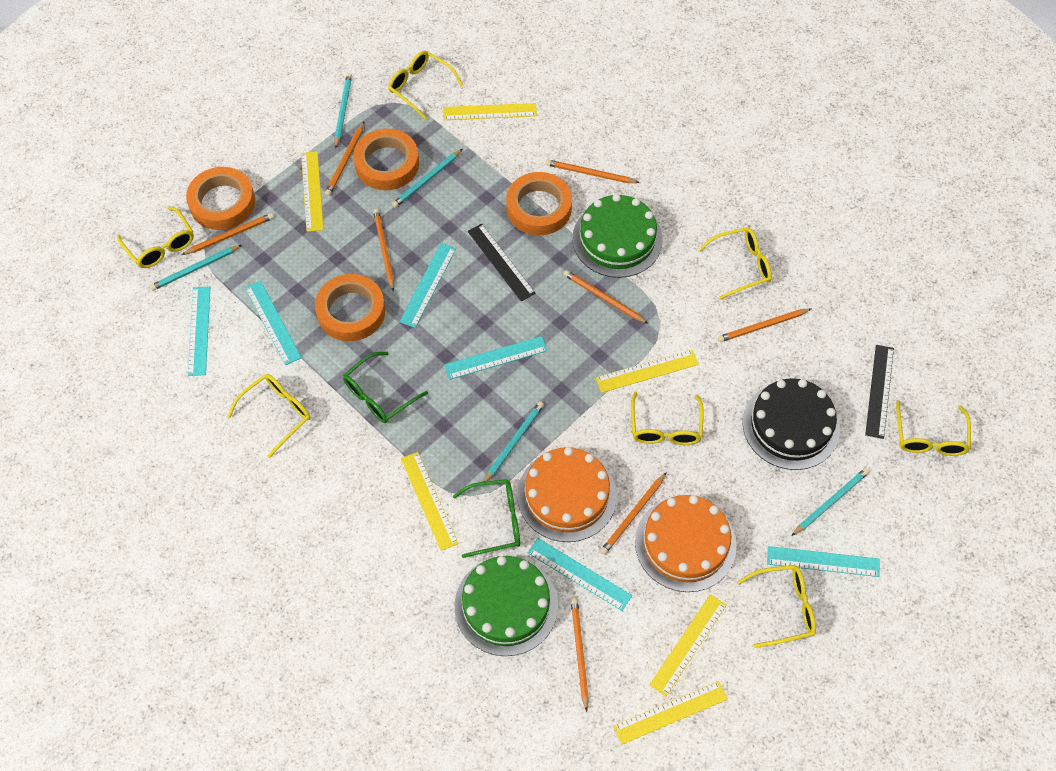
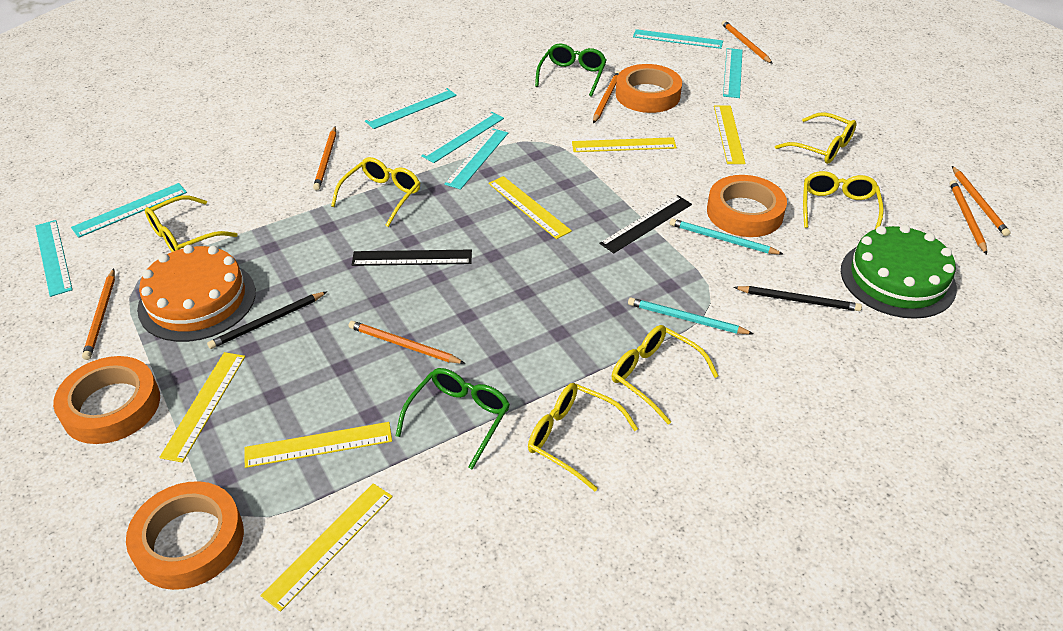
black cake: 1 -> 0
black pencil: 0 -> 2
green cake: 2 -> 1
orange cake: 2 -> 1
orange pencil: 8 -> 7
turquoise pencil: 5 -> 2
turquoise ruler: 6 -> 7
yellow glasses: 7 -> 6

